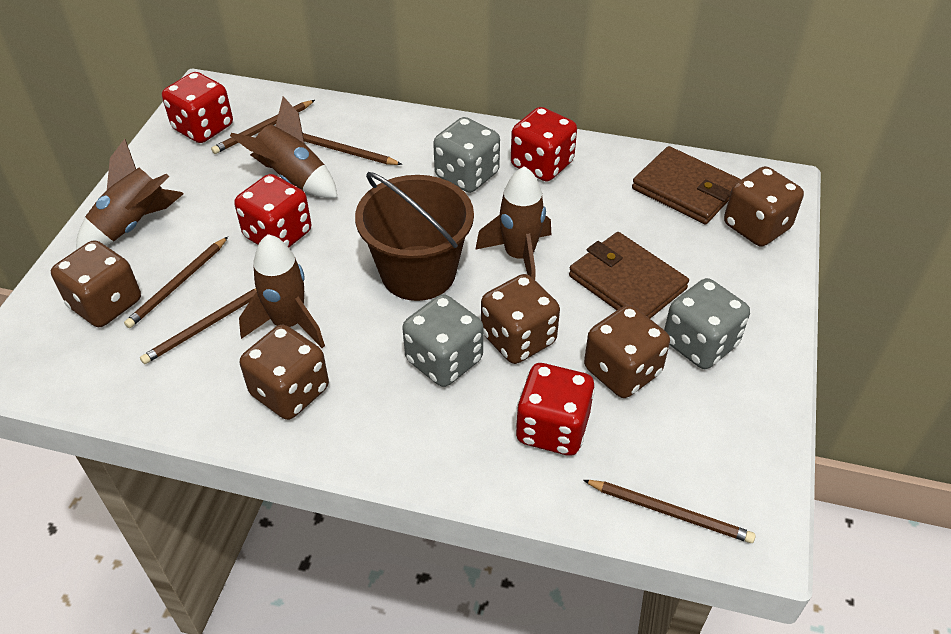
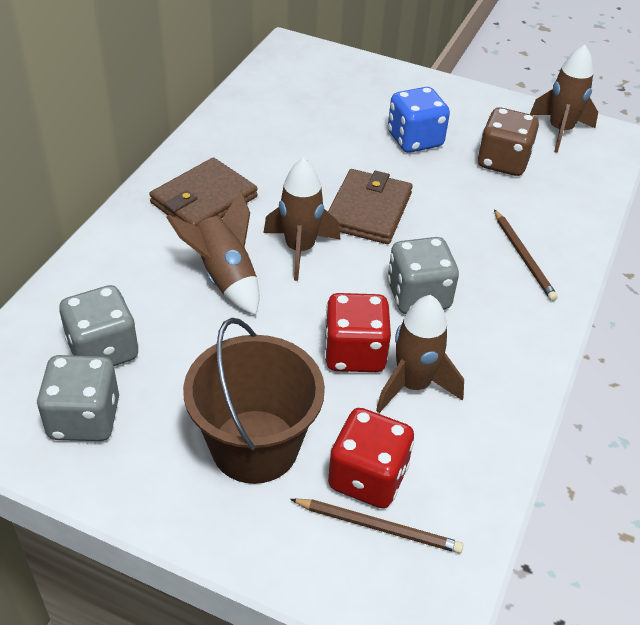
blue dice: 0 -> 1
brown dice: 5 -> 1
brown pencil: 5 -> 2
red dice: 4 -> 2

